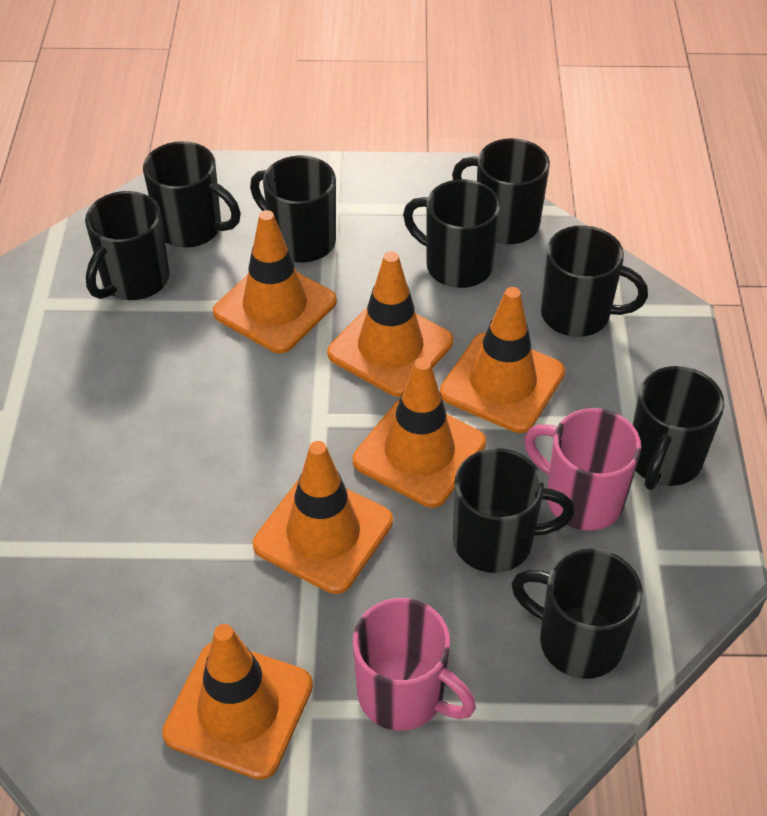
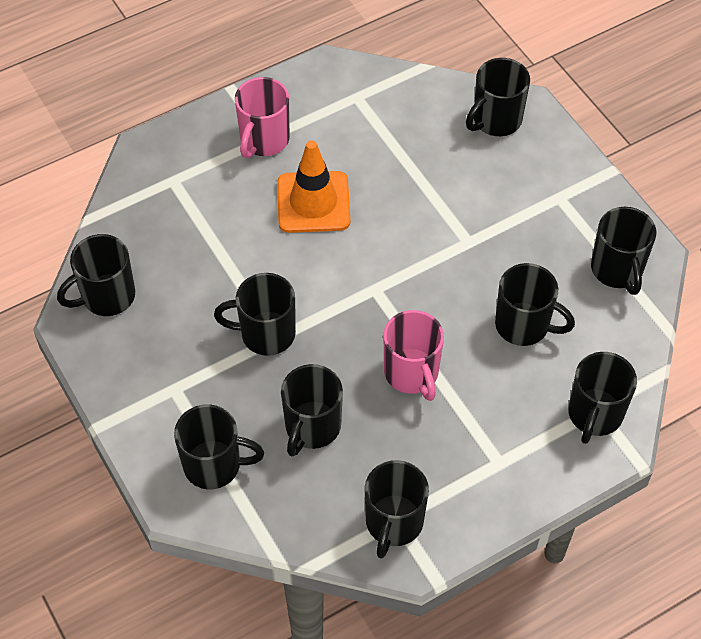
orange traffic cone: 6 -> 1

